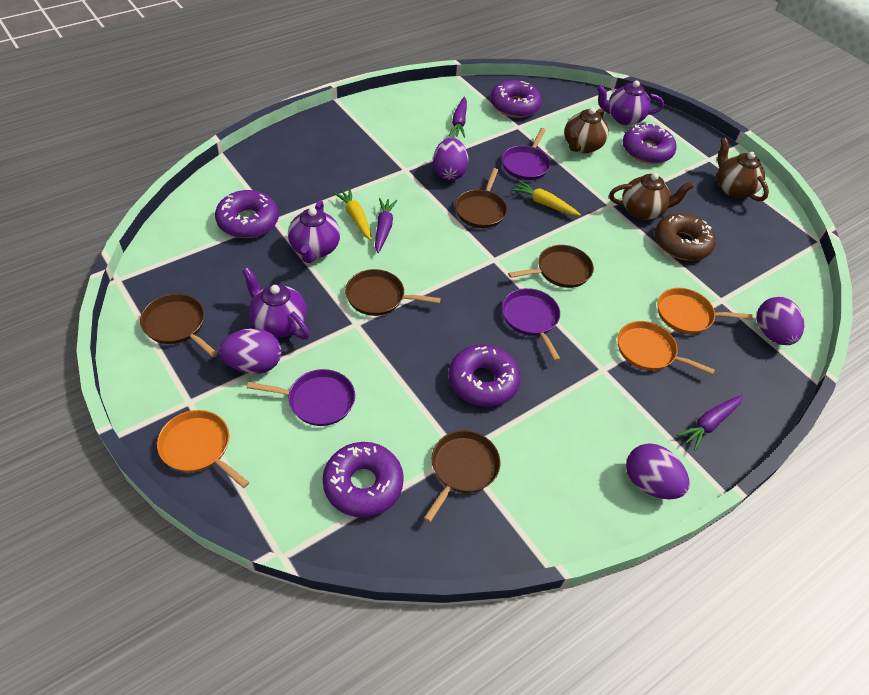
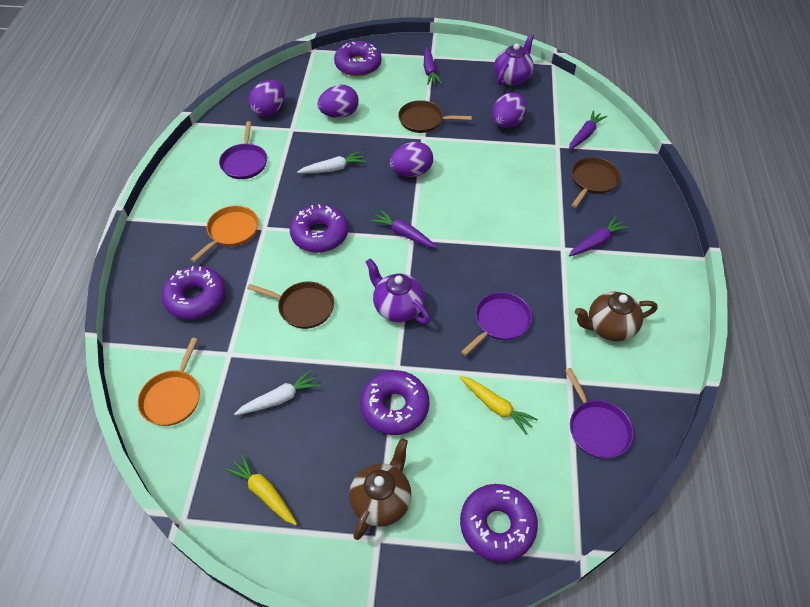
brown donut: 1 -> 0
brown pan: 5 -> 3
brown teapot: 3 -> 2
orange pan: 3 -> 2
purple carrot: 3 -> 4
purple teapot: 3 -> 2
white carrot: 0 -> 2

